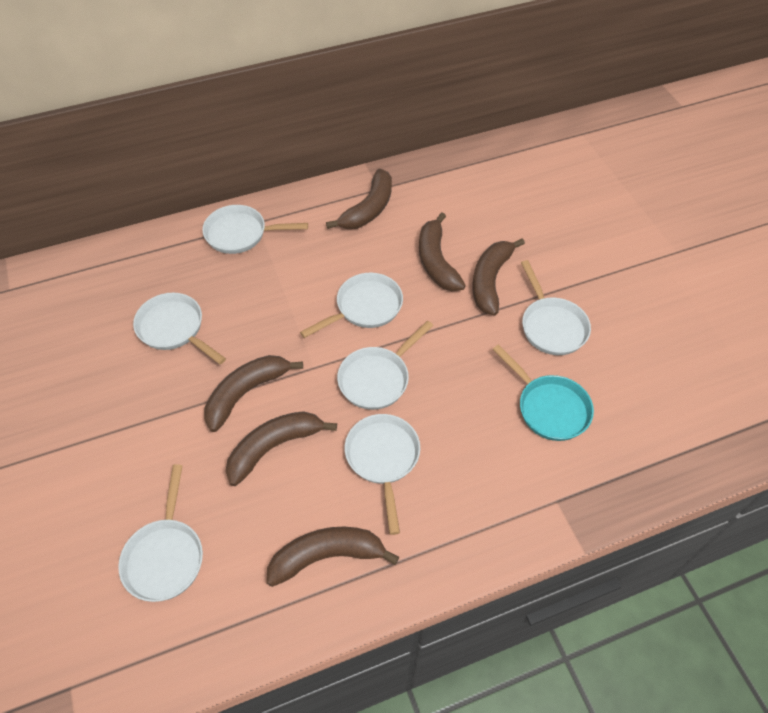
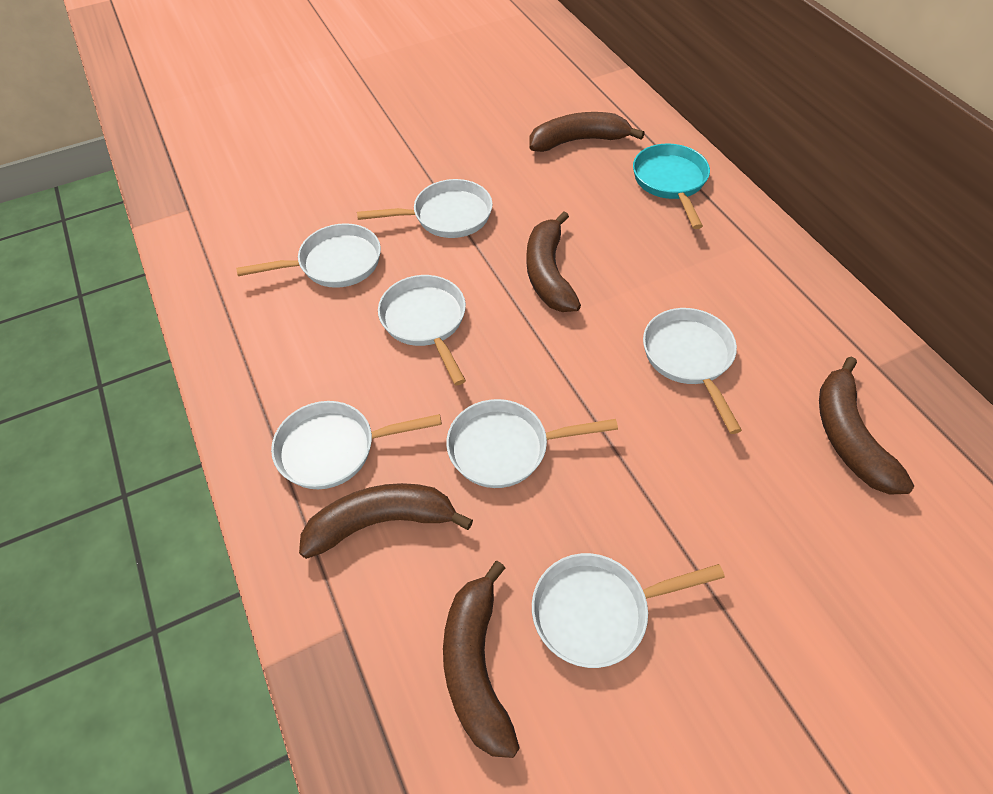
brown banana: 6 -> 5

